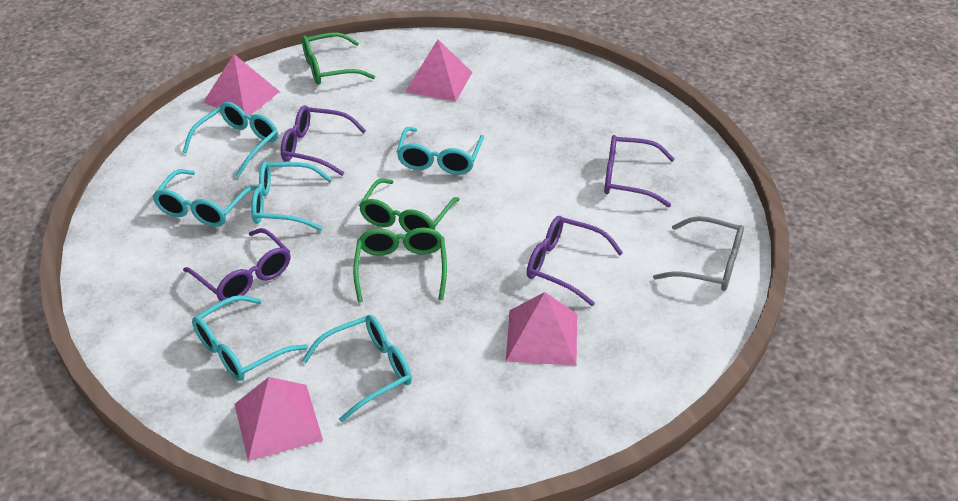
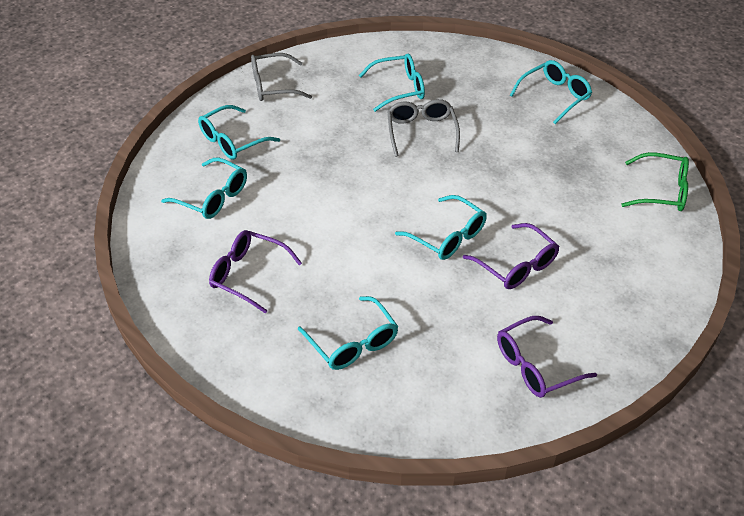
green glasses: 3 -> 1
grey glasses: 1 -> 2
pink pyramid: 4 -> 0
purple glasses: 4 -> 3

